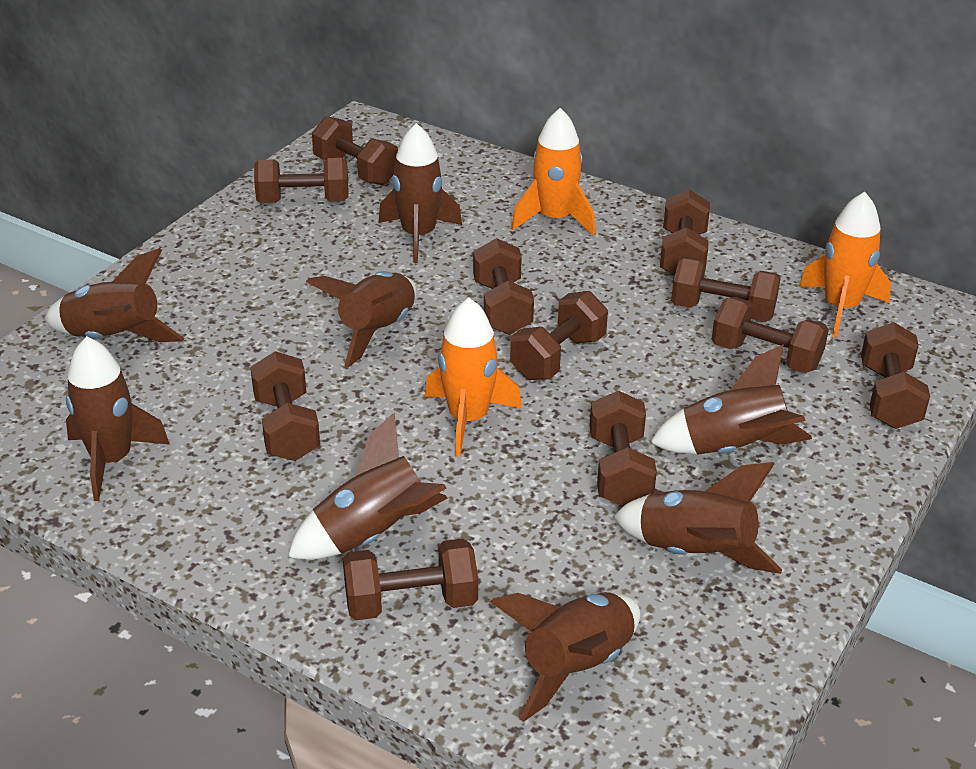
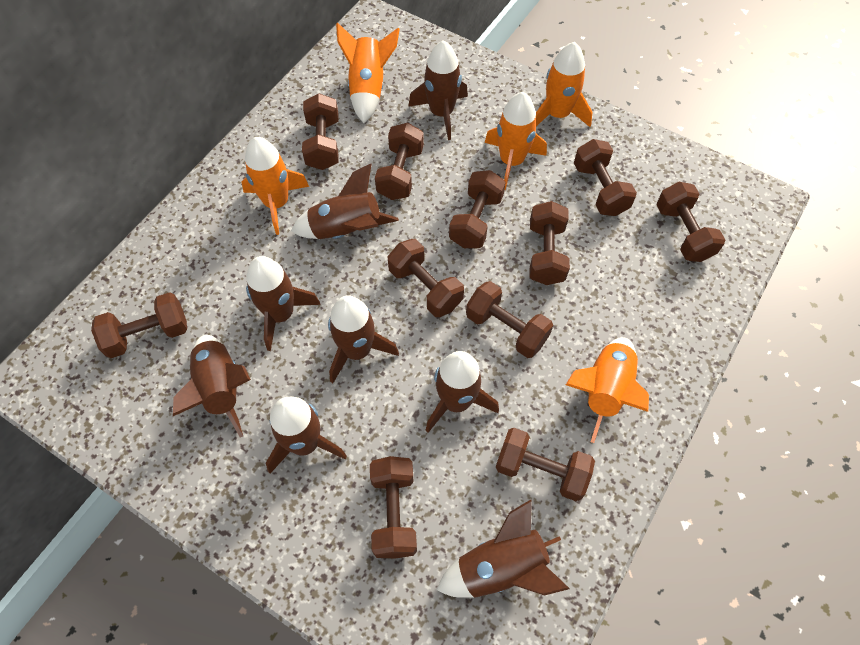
orange rocket: 3 -> 5

